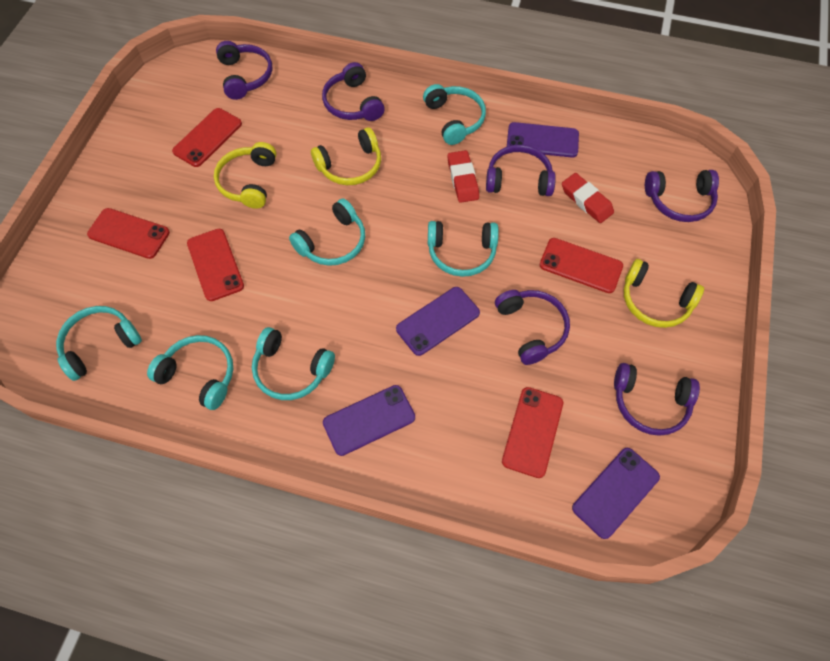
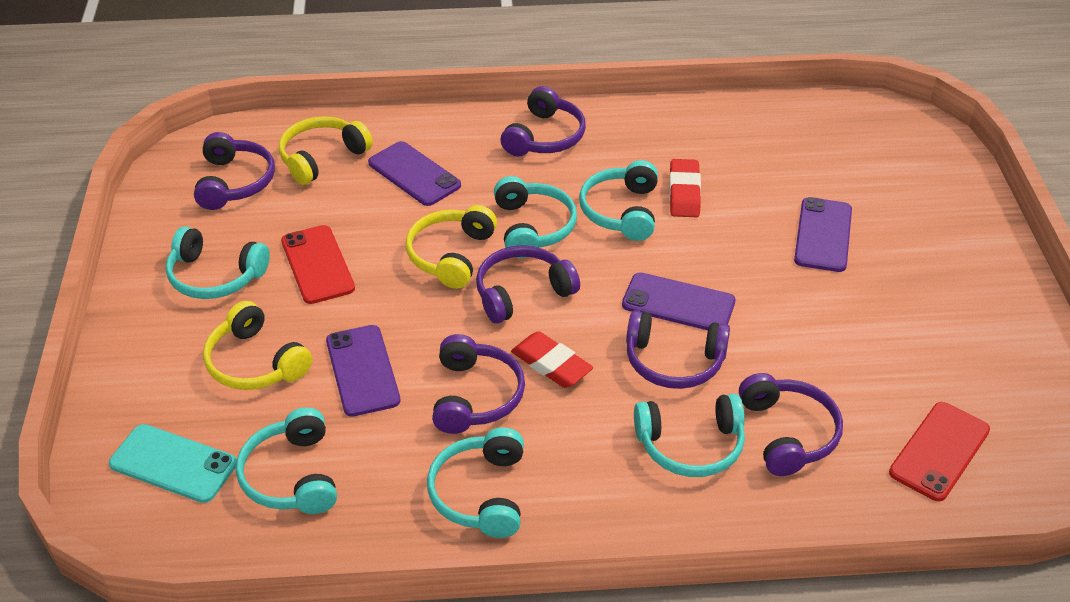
red phone: 5 -> 2
turquoise phone: 0 -> 1

